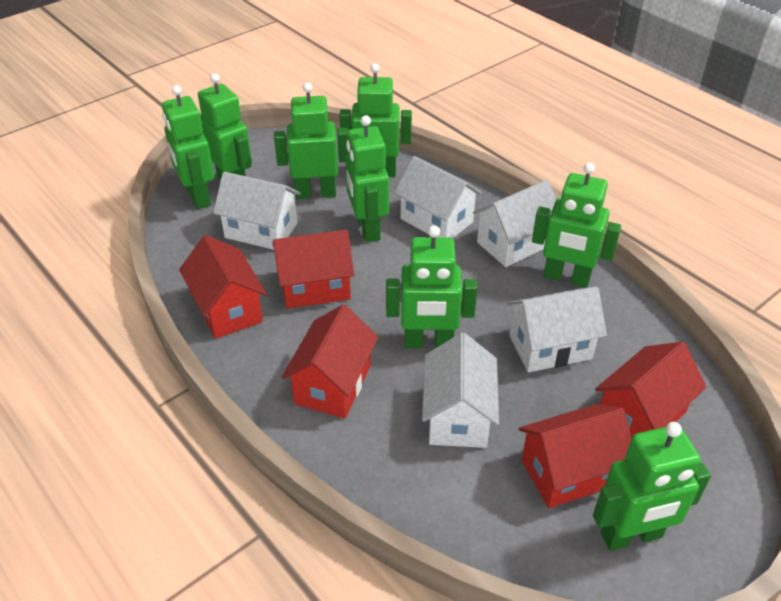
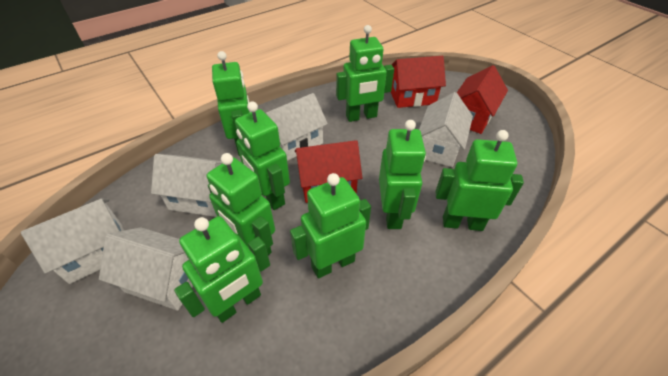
red house: 5 -> 3

